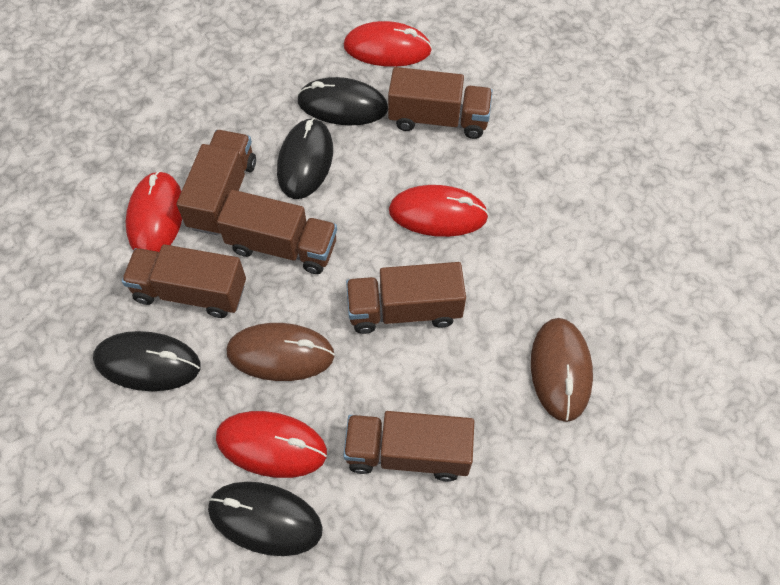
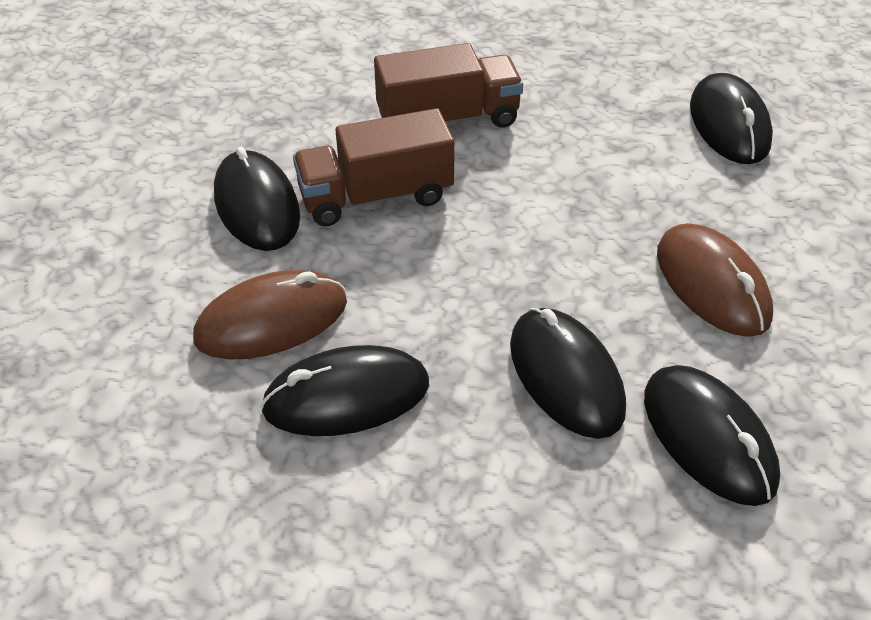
black mouse: 4 -> 5
brown truck: 6 -> 2
red mouse: 4 -> 0

